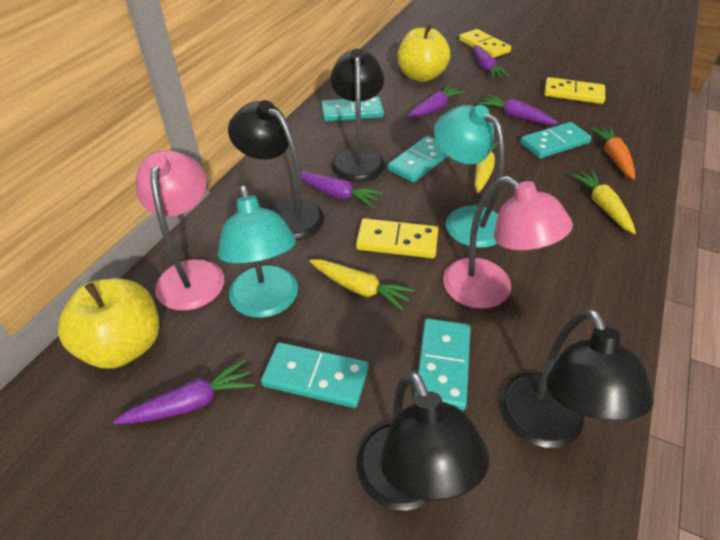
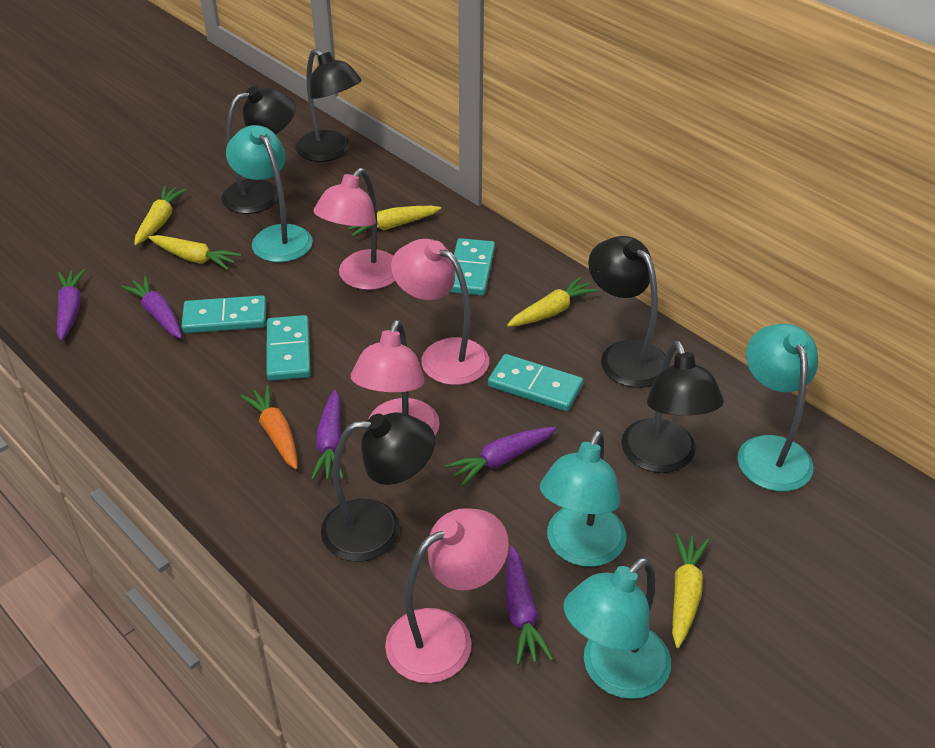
black lamp: 4 -> 5
pink lamp: 2 -> 4
turquoise domino: 5 -> 4
turquoise lamp: 2 -> 4
yellow apple: 2 -> 0
yellow carrot: 3 -> 5
yellow domino: 3 -> 0

